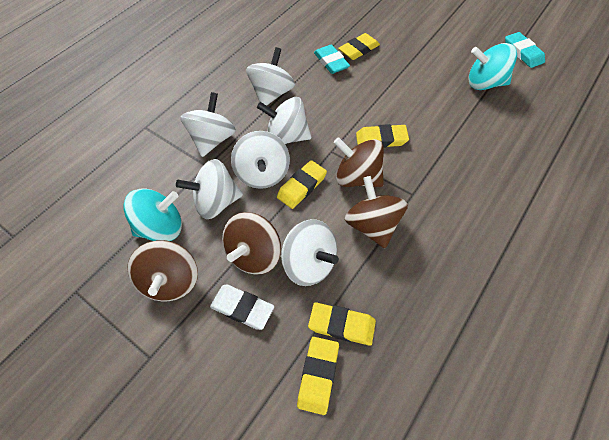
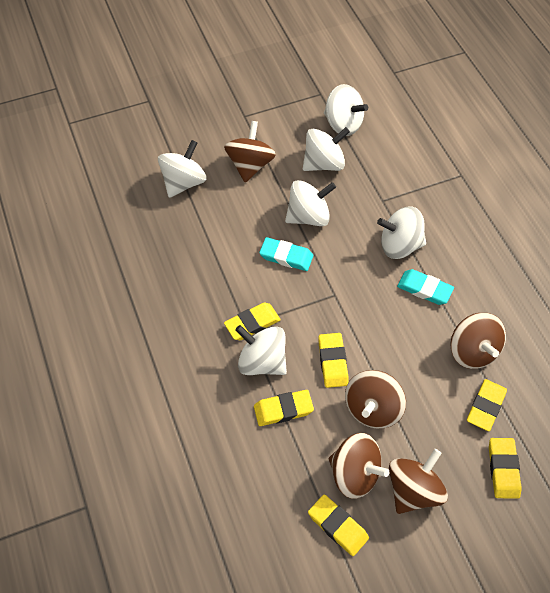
brown spinning top: 4 -> 5
turquoise spinning top: 2 -> 0
white eraser: 1 -> 0
yellow eraser: 5 -> 6

